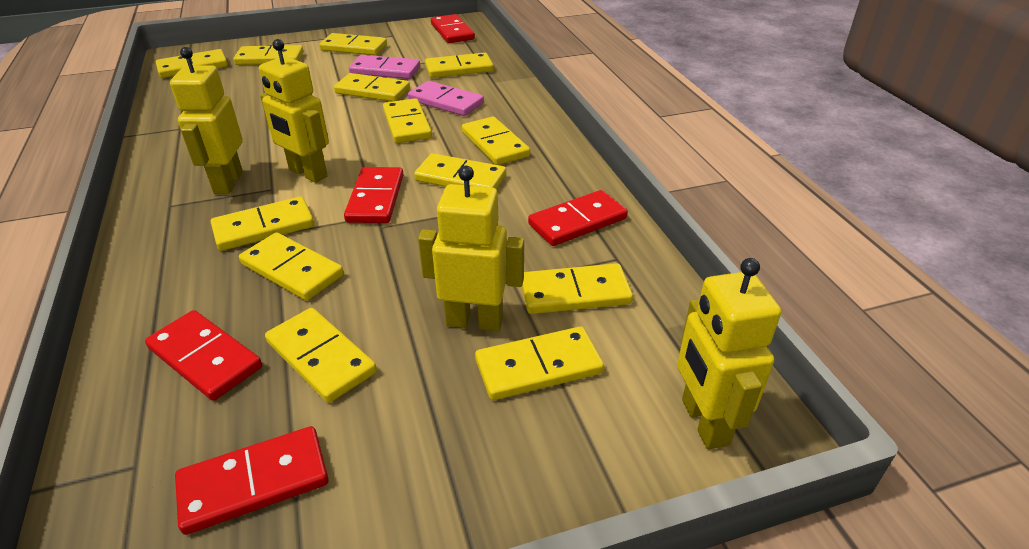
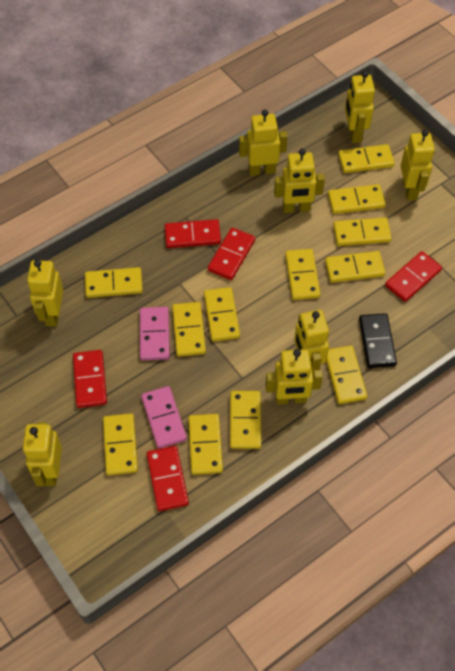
black domino: 0 -> 1
yellow domino: 13 -> 12
yellow robot: 4 -> 8

